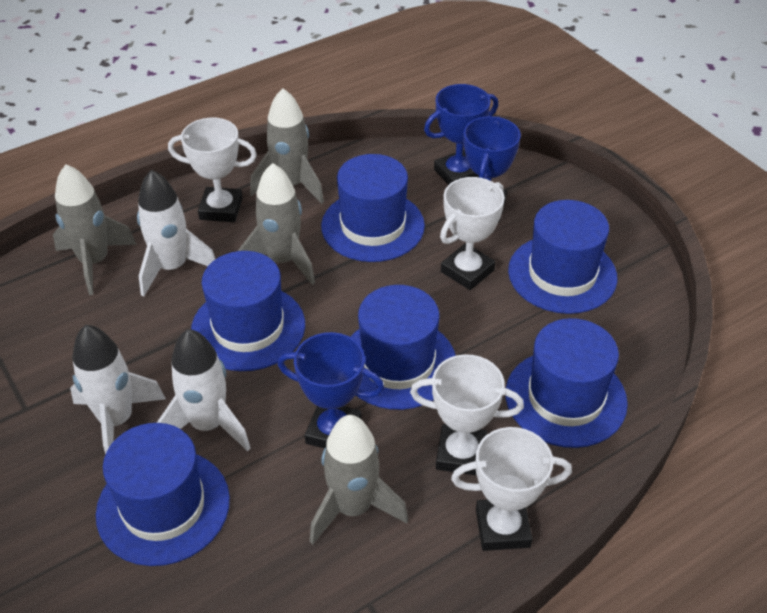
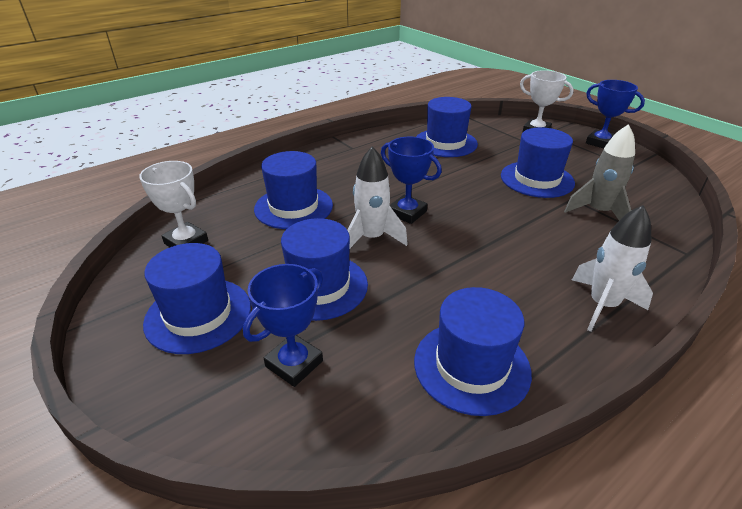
grey rocket: 4 -> 1
white rocket: 3 -> 2
white trophy: 4 -> 2

